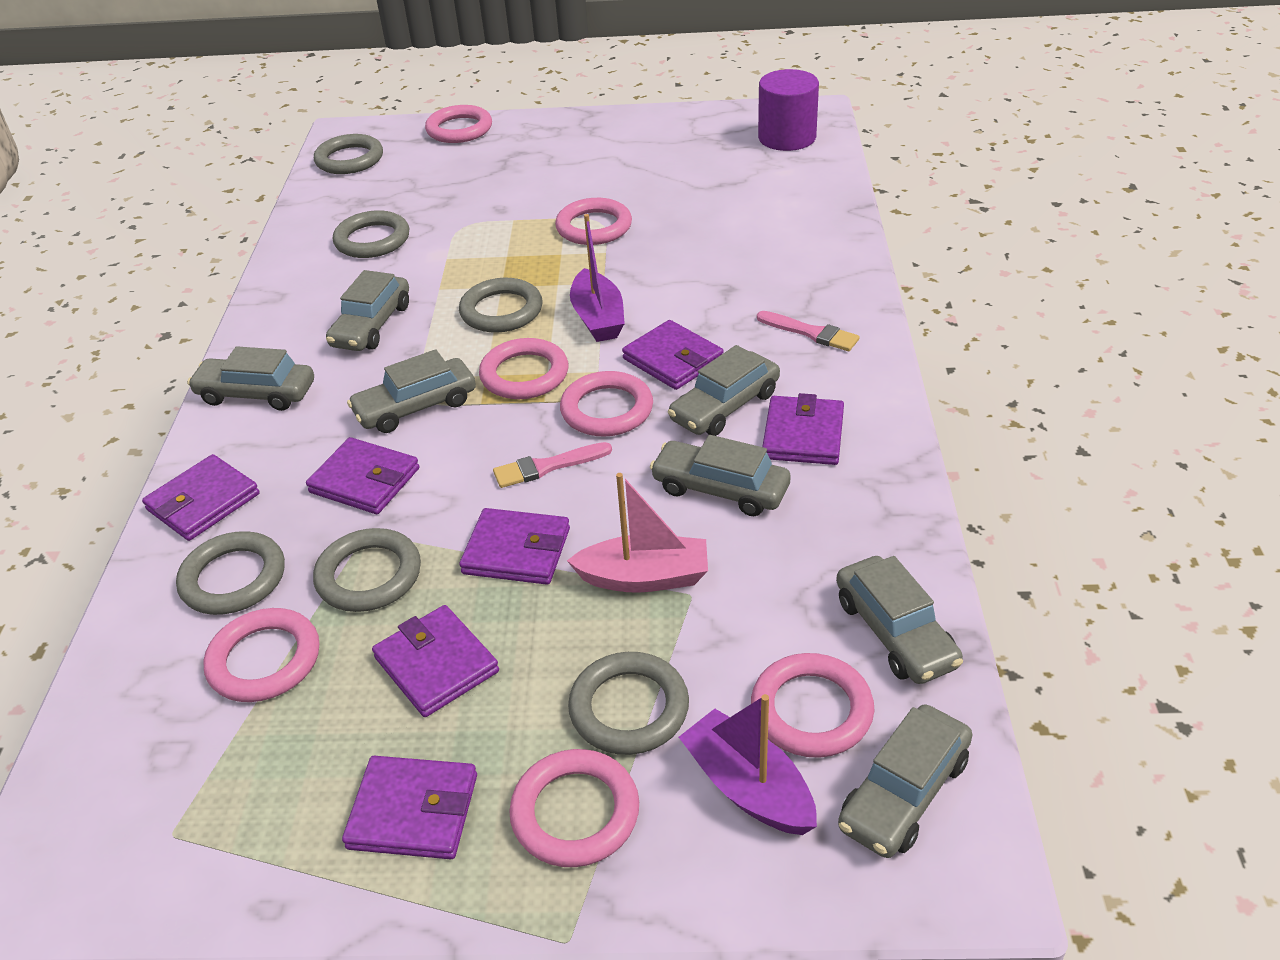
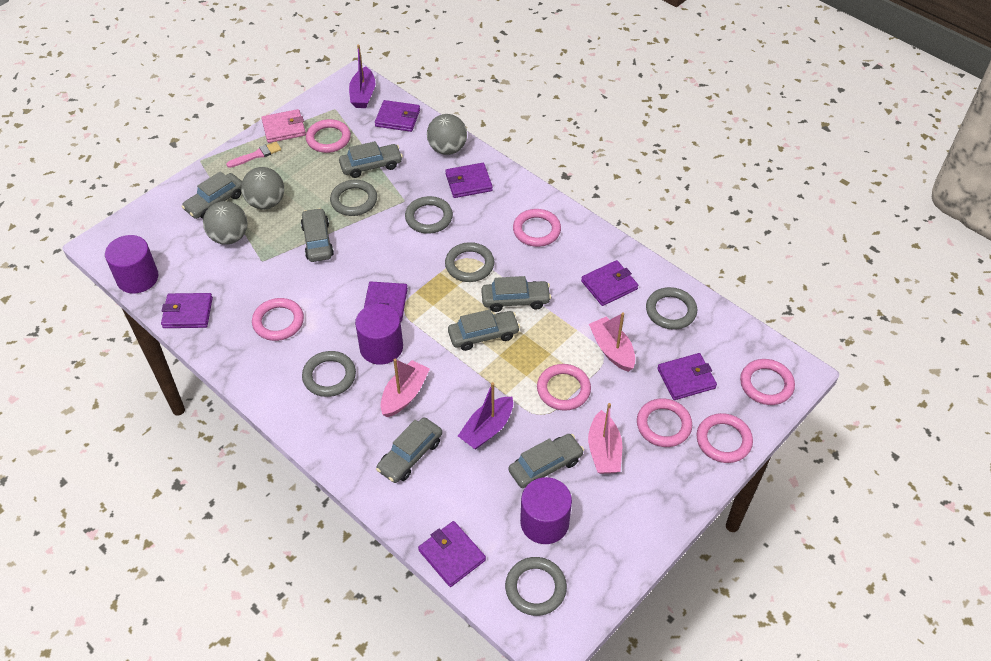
grey ball: 0 -> 3
pink boat: 1 -> 3
pink brush: 2 -> 1
pink wallet: 0 -> 1
purple cylinder: 1 -> 3

